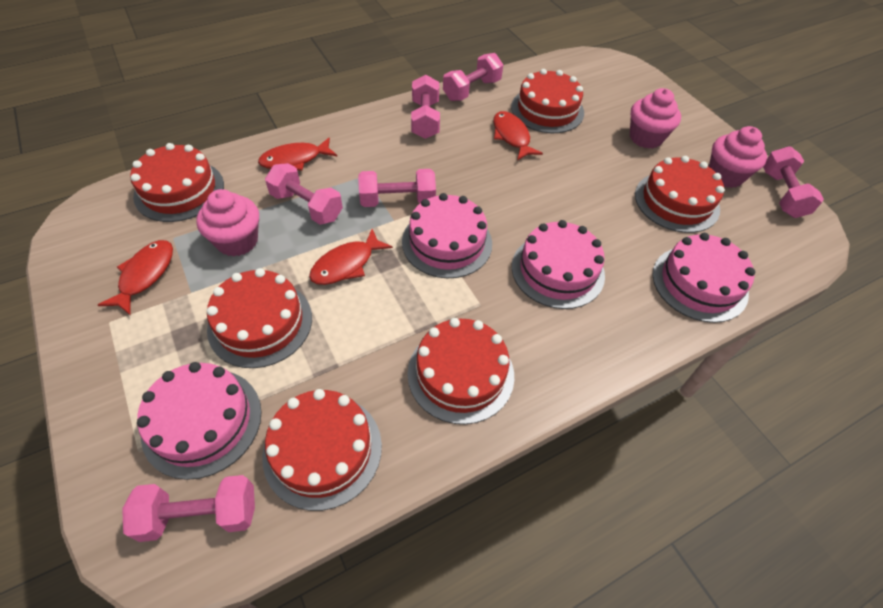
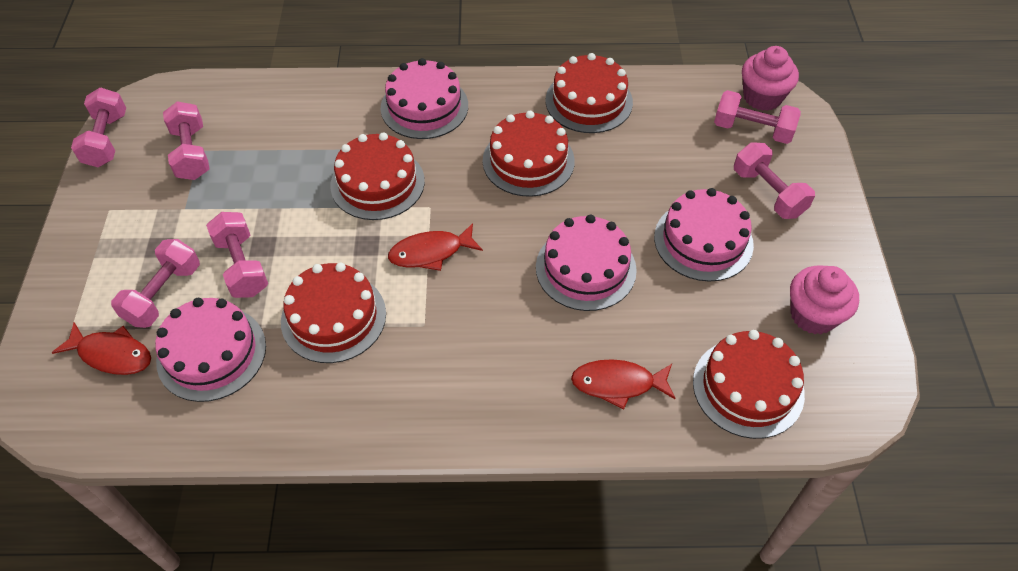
pink cupcake: 3 -> 2
red cake: 6 -> 5
red fish: 4 -> 3

